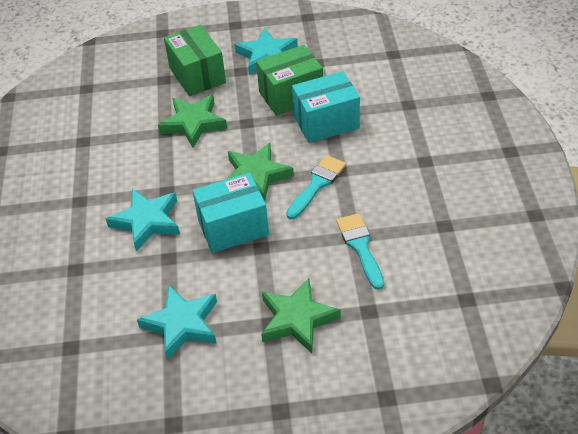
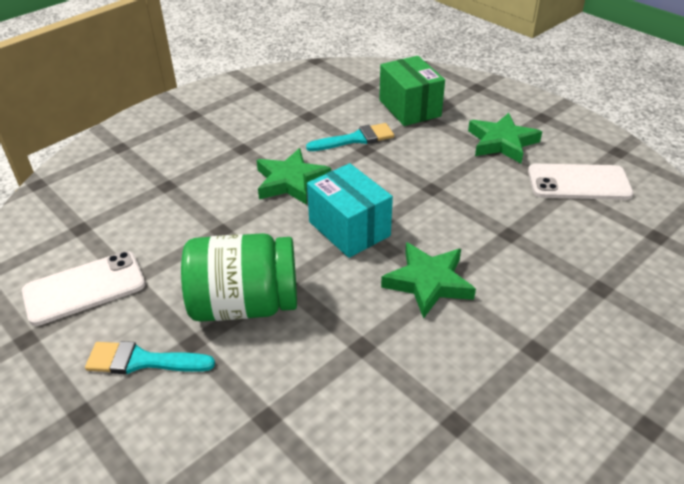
green box: 2 -> 1
green jar: 0 -> 1
turquoise box: 2 -> 1
turquoise star: 3 -> 0
white phone: 0 -> 2

